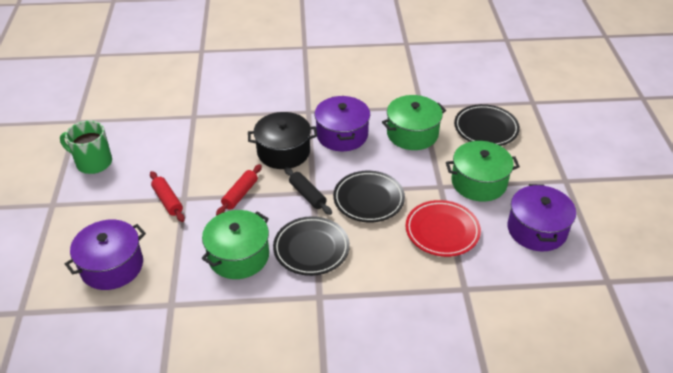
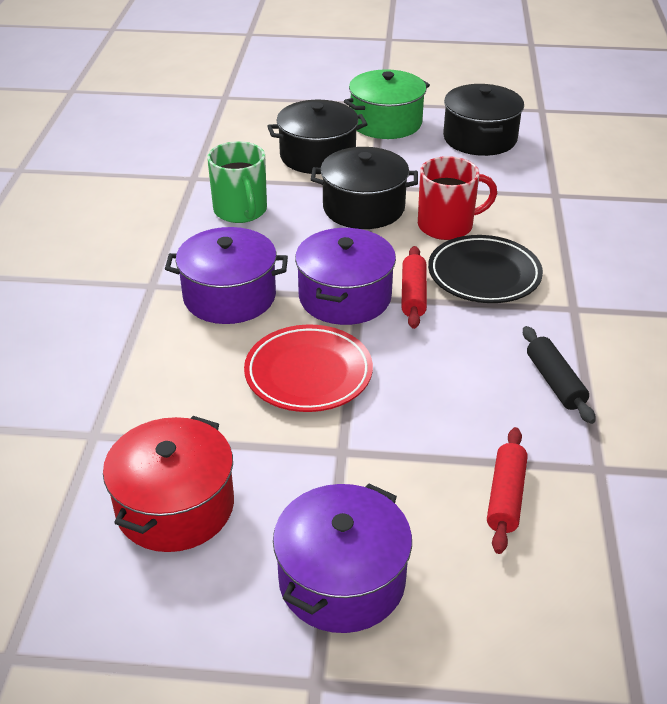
black plate: 3 -> 1
black pot: 1 -> 3
green pot: 3 -> 1
red mug: 0 -> 1
red pot: 0 -> 1

